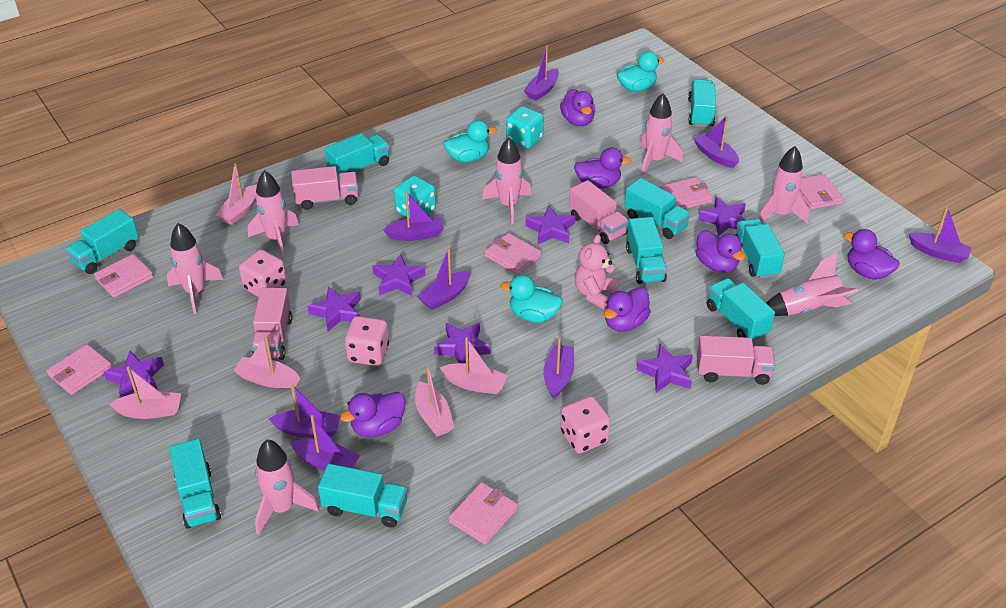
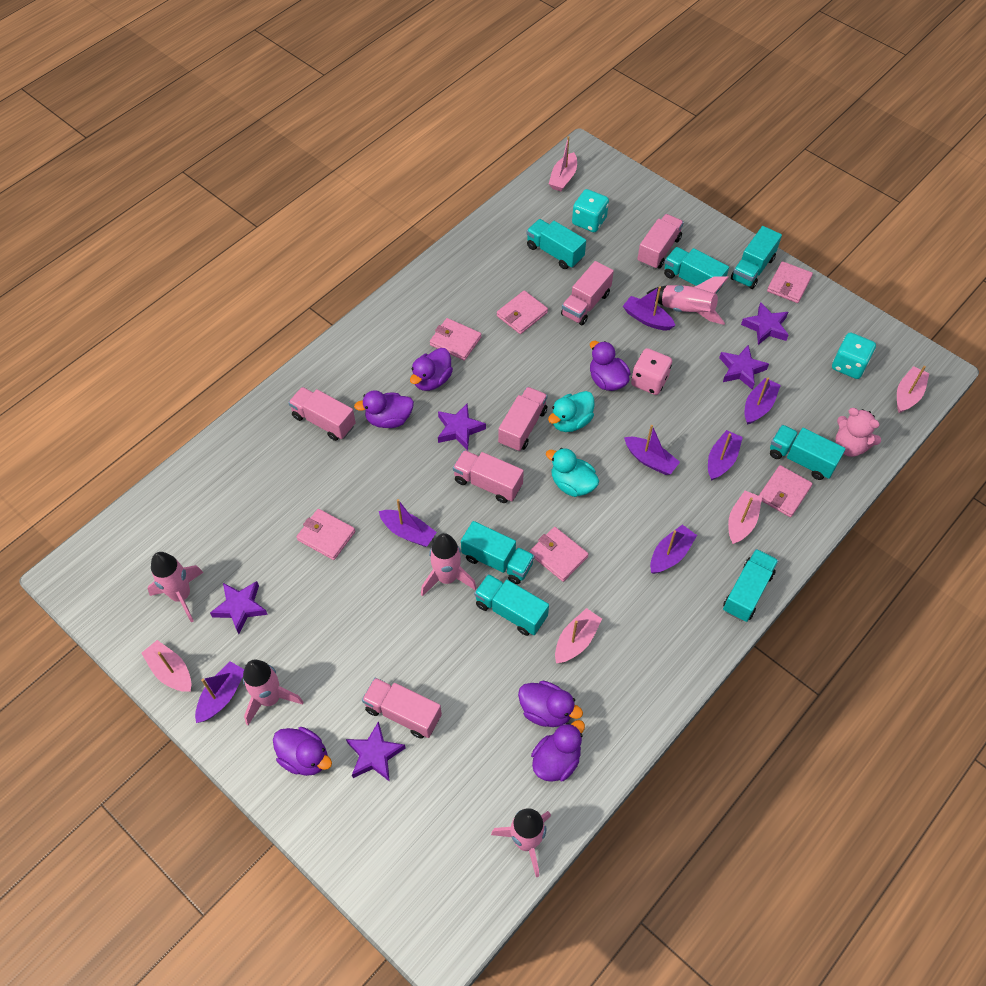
pink dice: 3 -> 1
pink rocket: 7 -> 5
pink truck: 4 -> 6
purple boat: 8 -> 7
purple star: 7 -> 5
turquoise duck: 3 -> 2
turquoise truck: 9 -> 7

